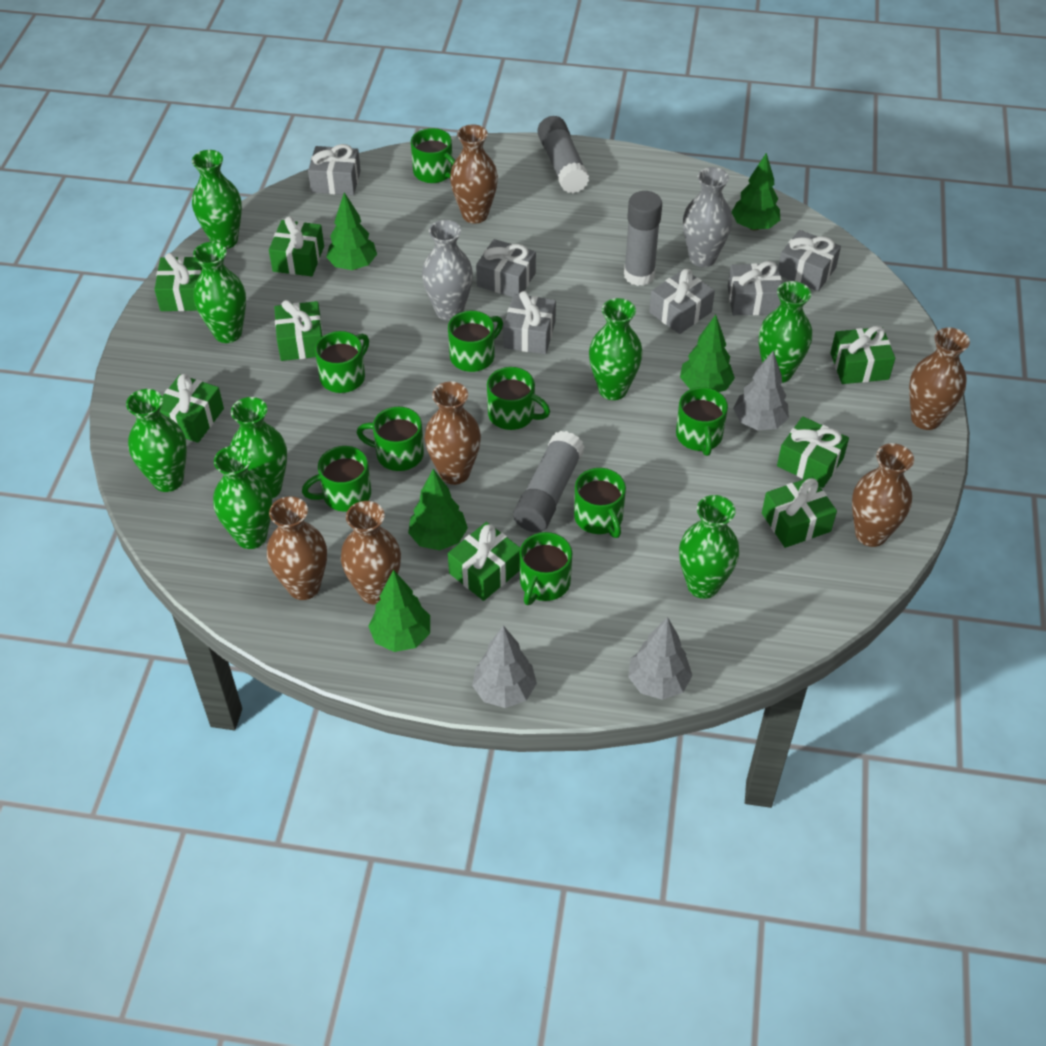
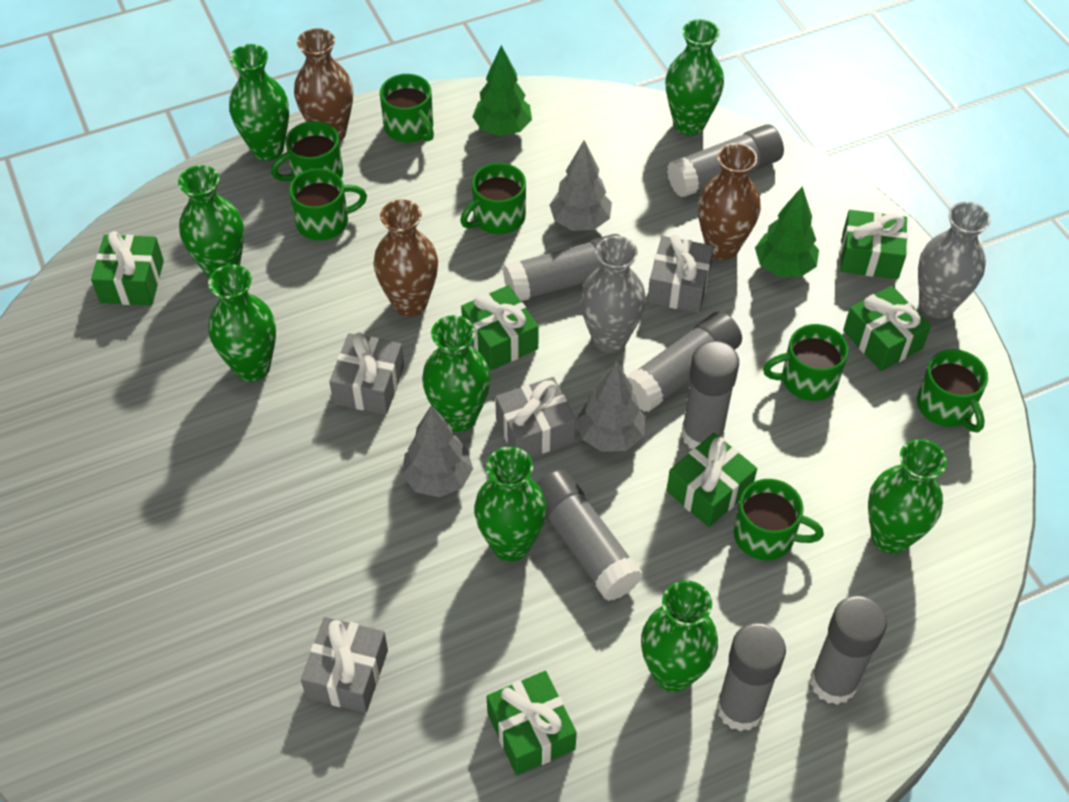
brown vase: 6 -> 3
green gift: 8 -> 6
green mug: 9 -> 7
green tree: 5 -> 2
grey gift: 6 -> 4
grey glue stick: 3 -> 7

